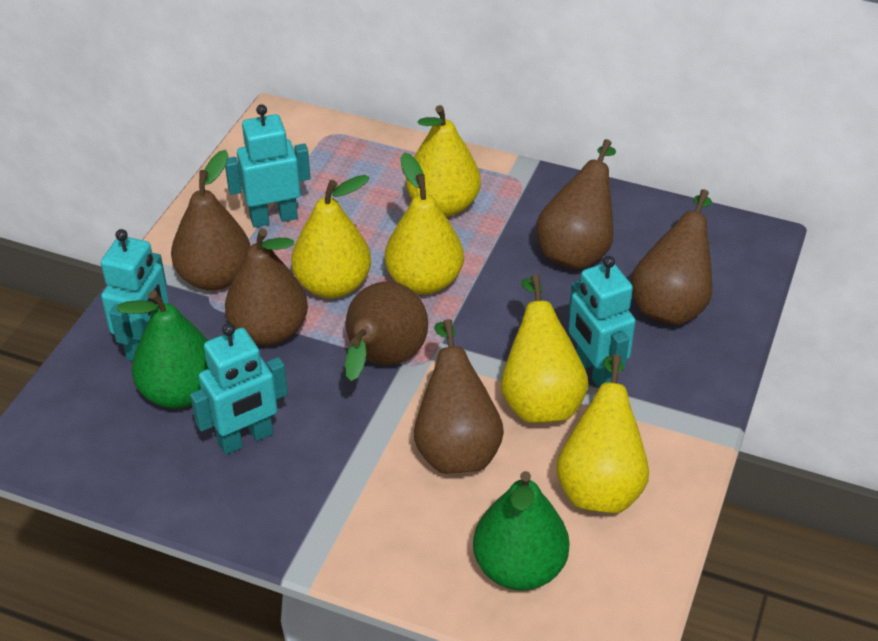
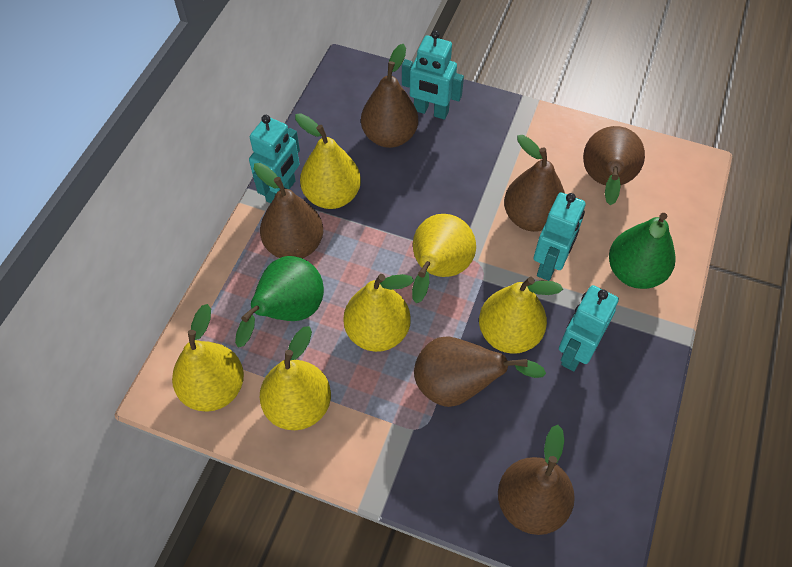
yellow pear: 5 -> 6

